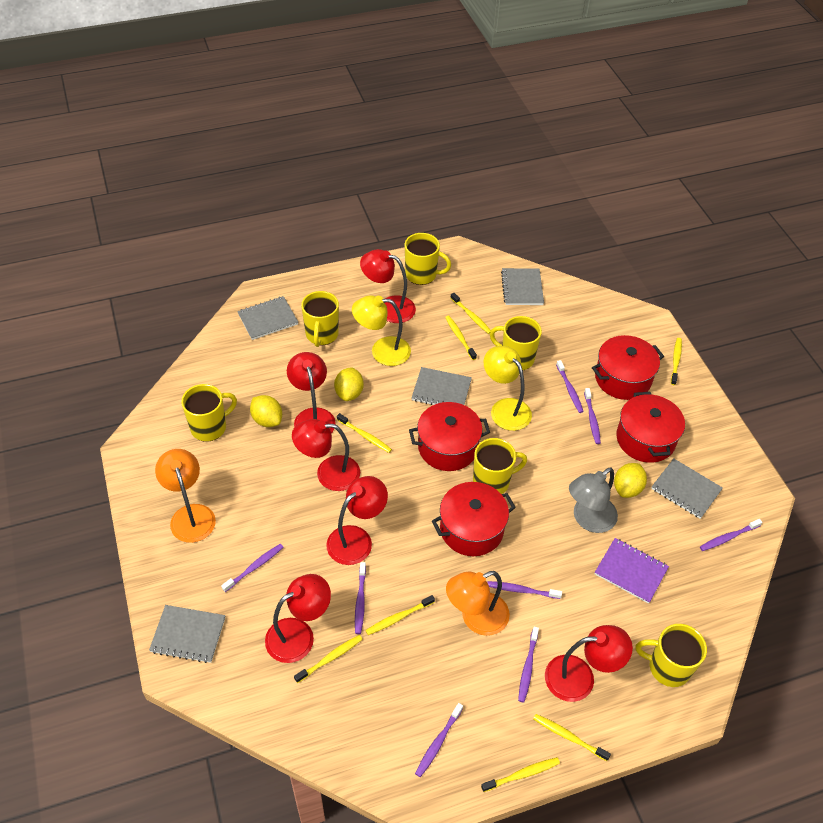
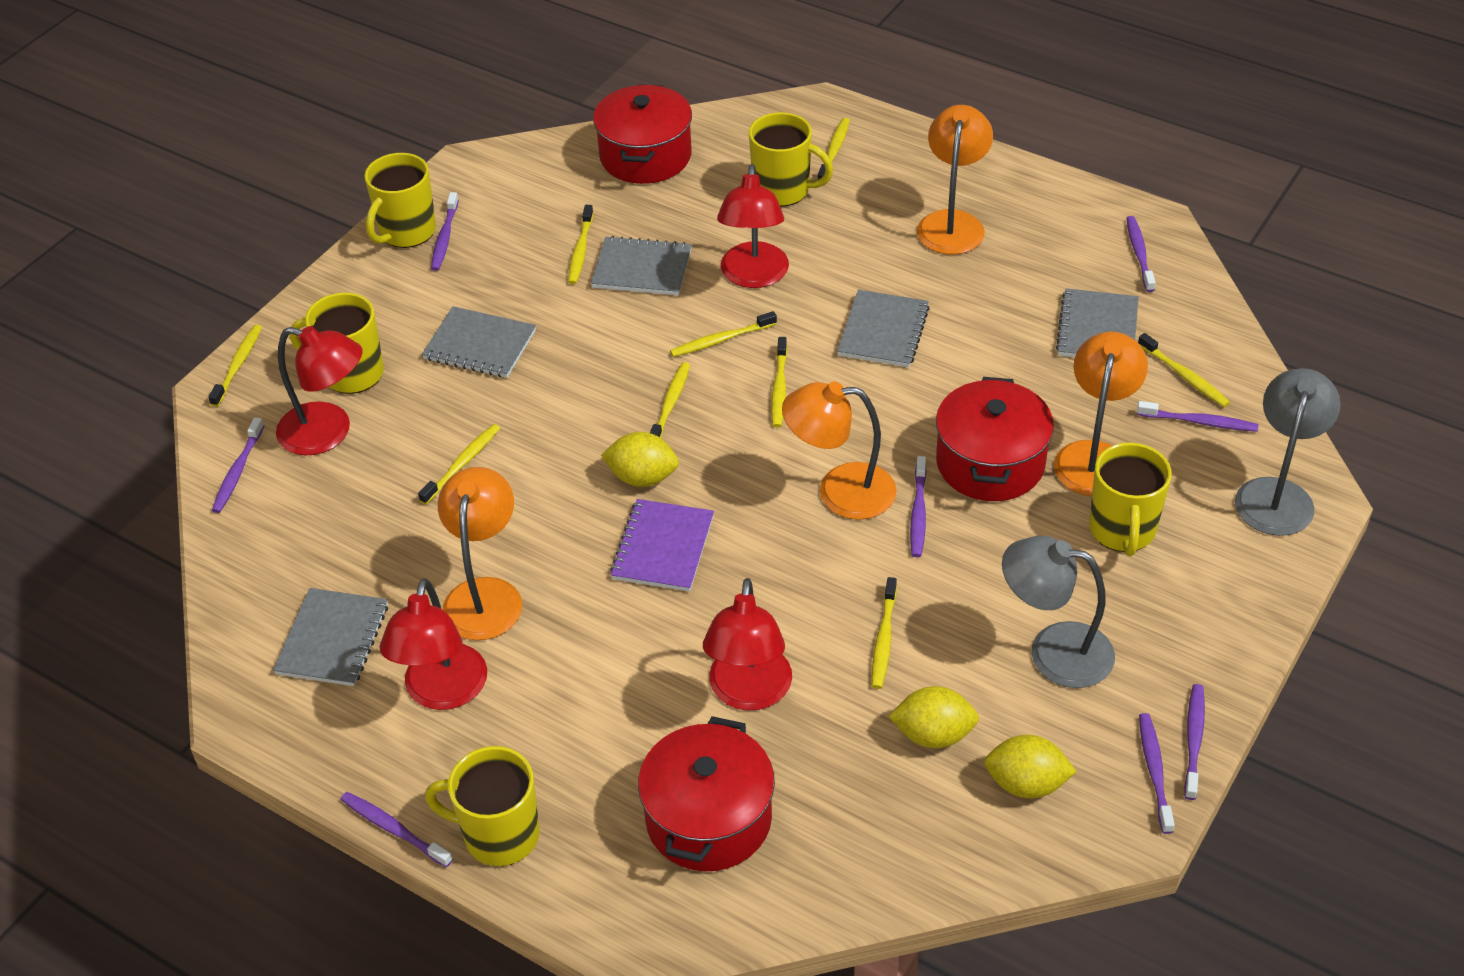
grey lamp: 1 -> 2
orange lamp: 2 -> 4
red lamp: 6 -> 4
red pot: 4 -> 3
yellow lamp: 2 -> 0
yellow mug: 6 -> 5
yellow toothbrush: 8 -> 9

